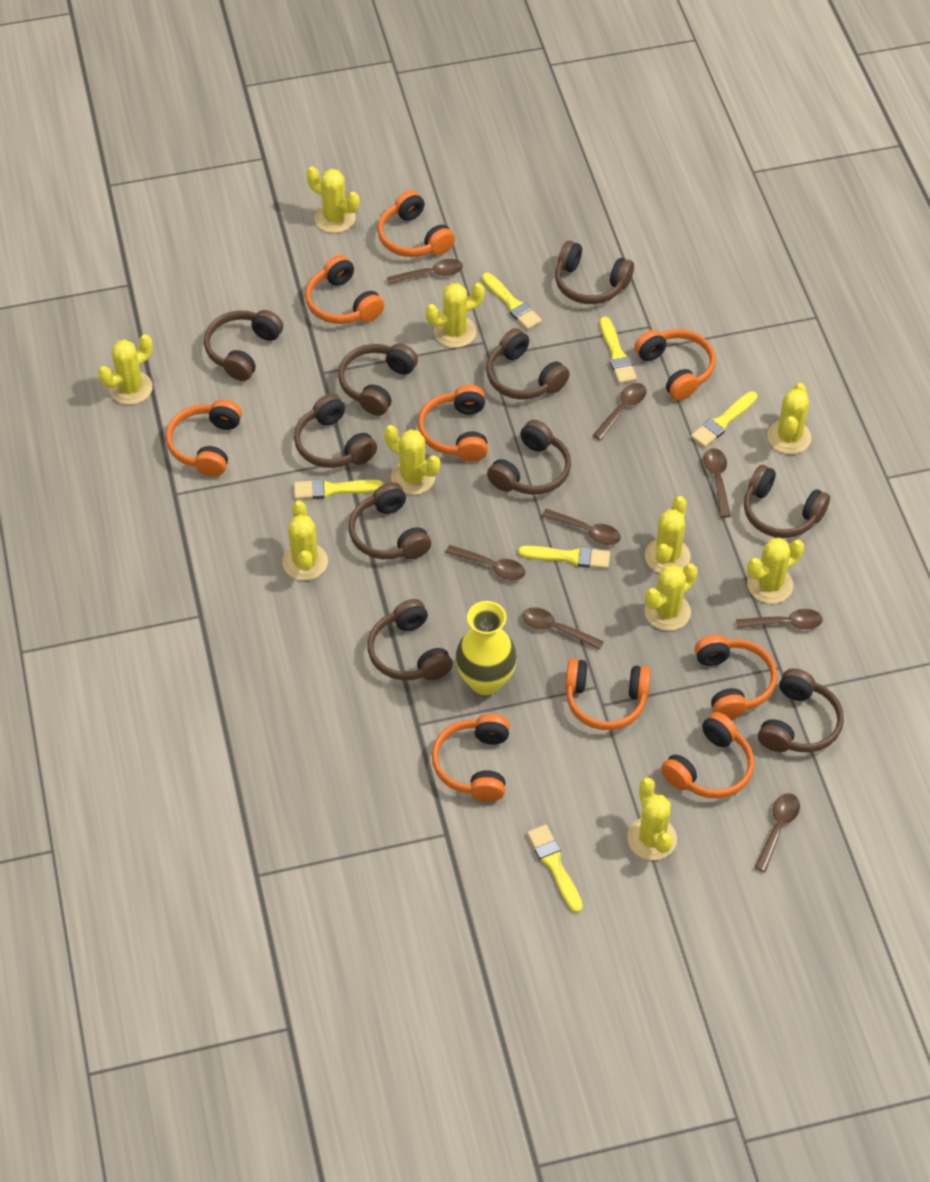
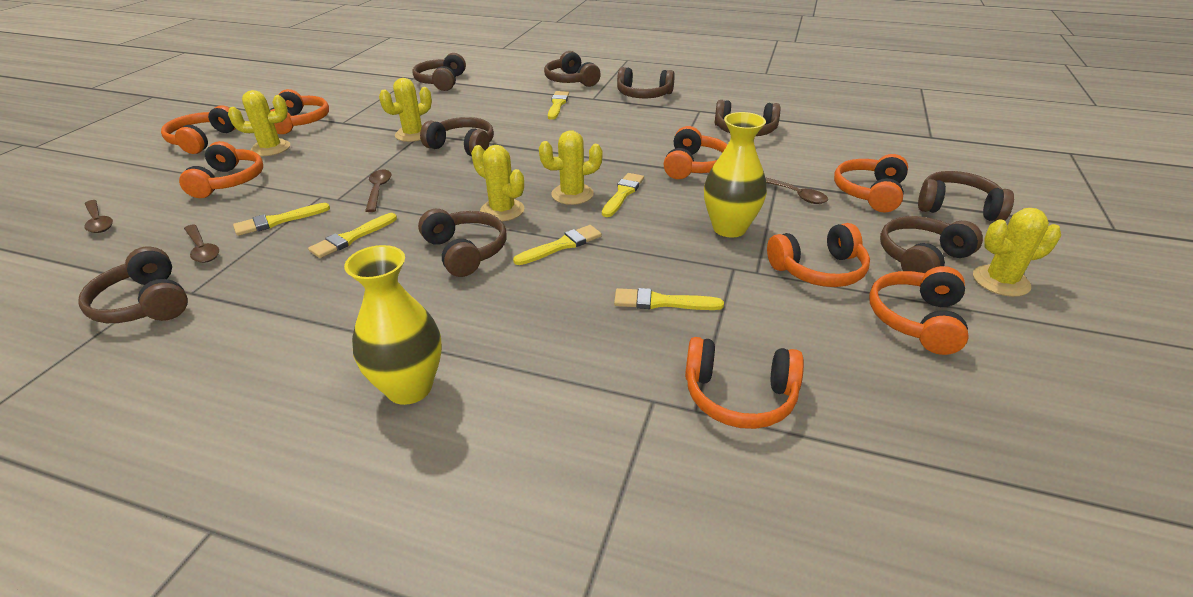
brown headphones: 10 -> 9
brown spoon: 8 -> 4
orange headphones: 9 -> 8
yellow cactus: 10 -> 5
yellow vase: 1 -> 2

